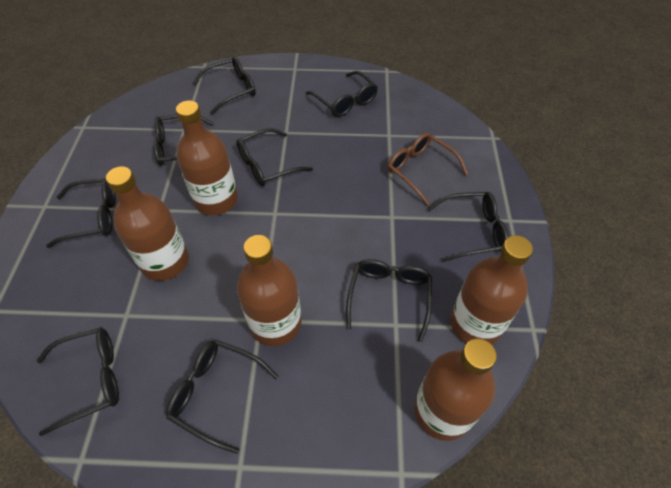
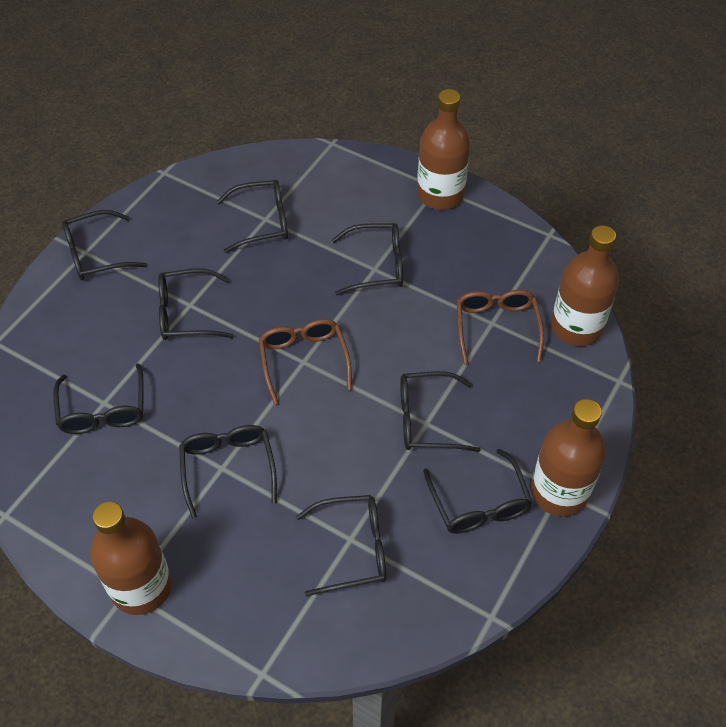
brown bottle: 5 -> 4
brown glasses: 1 -> 2

